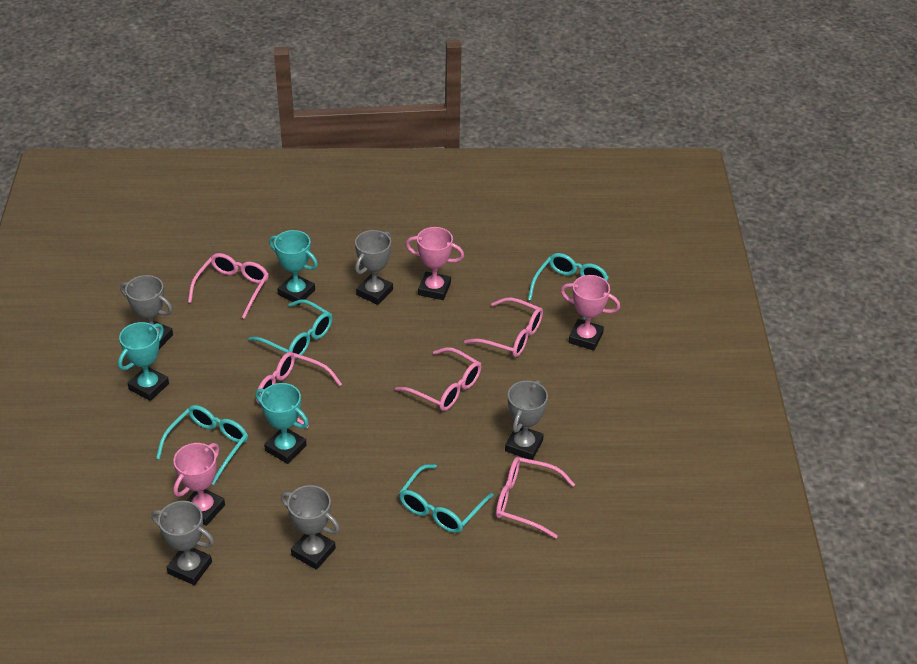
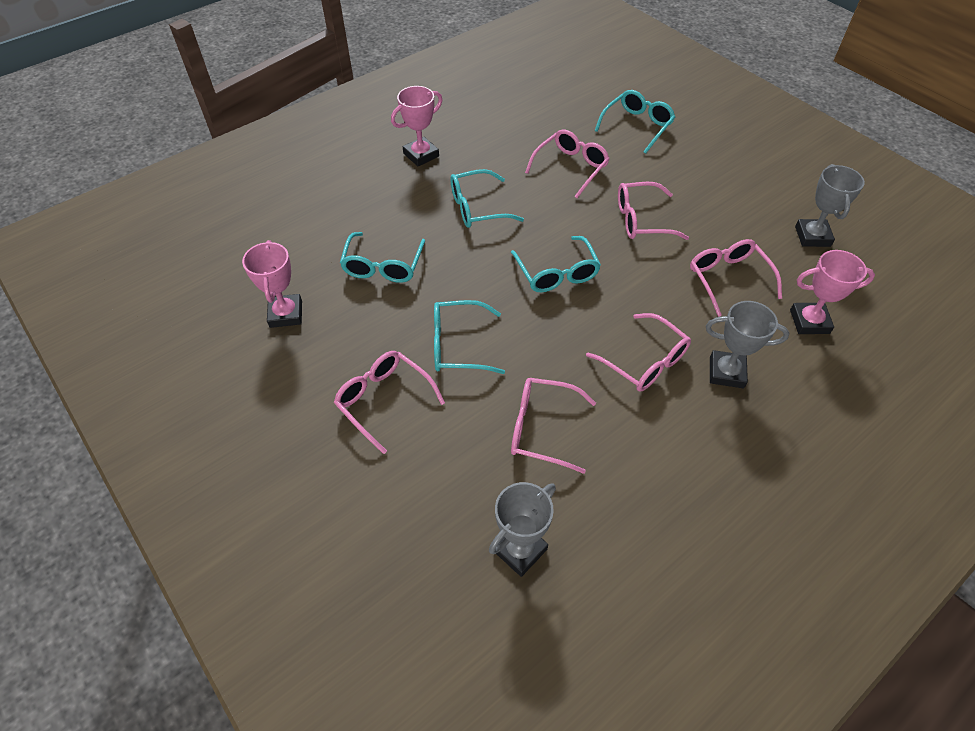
grey trophy: 5 -> 3
pink glasses: 5 -> 6
turquoise glasses: 4 -> 5
turquoise trophy: 3 -> 0

